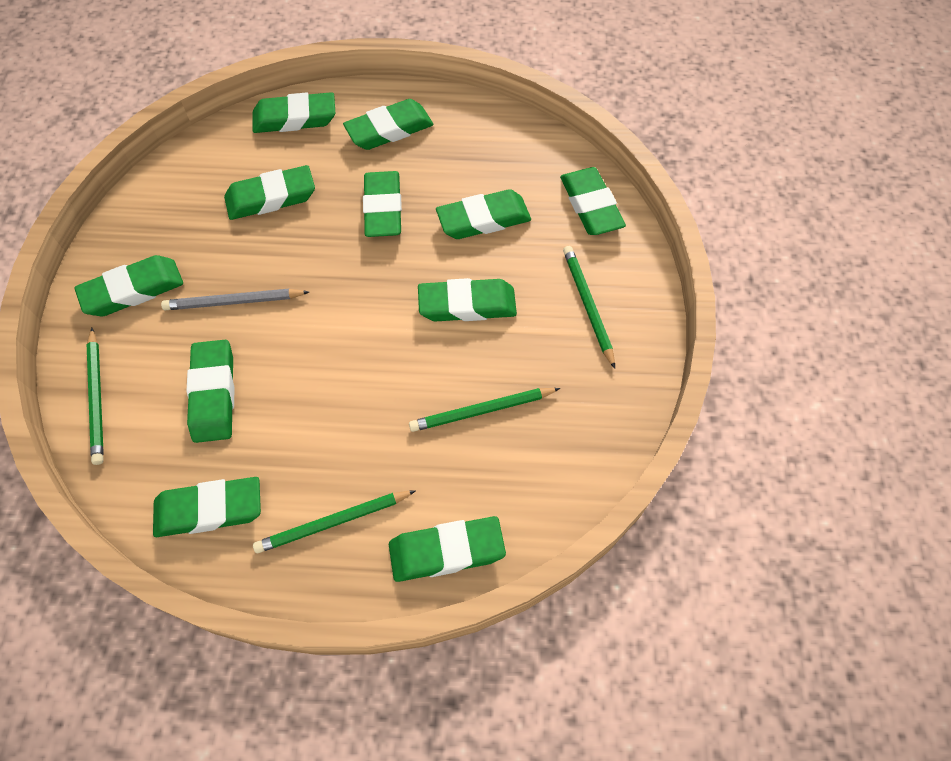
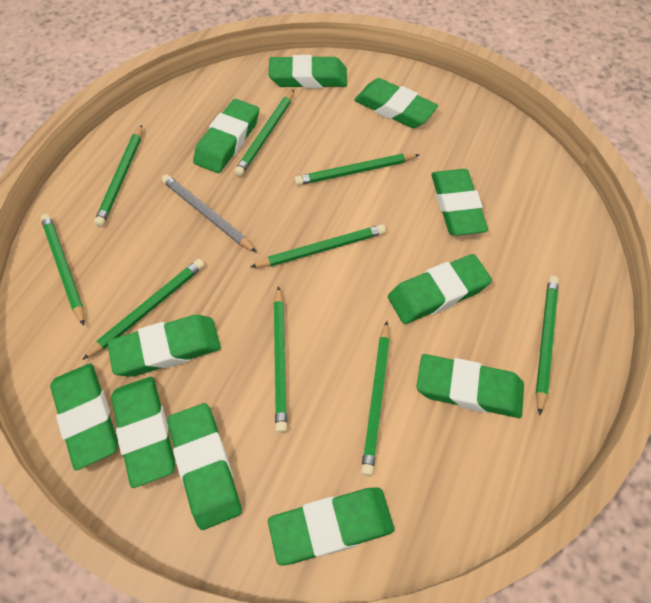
green pencil: 4 -> 9

